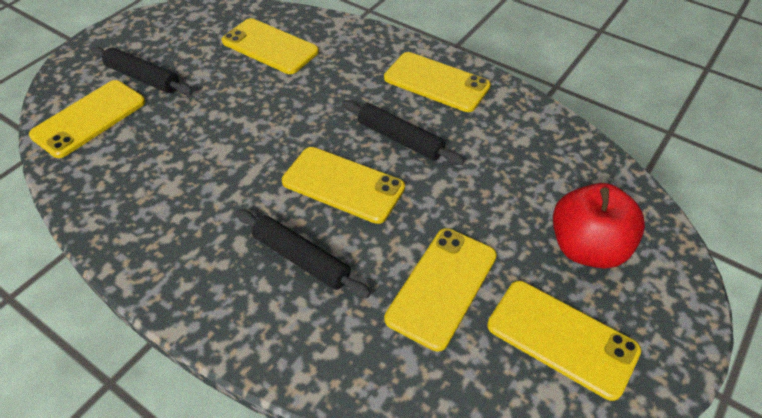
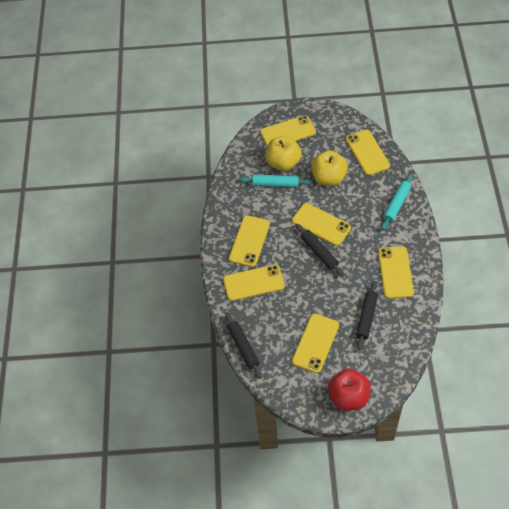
turquoise rolling pin: 0 -> 2
yellow apple: 0 -> 2
yellow phone: 6 -> 7

